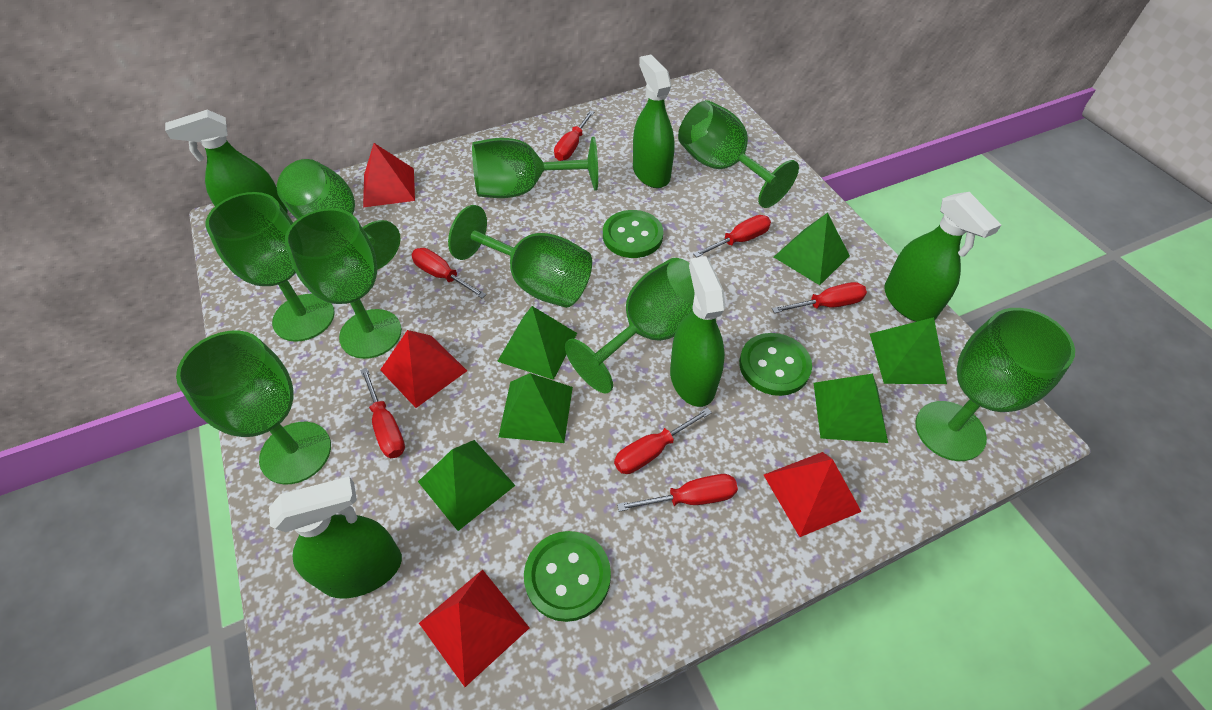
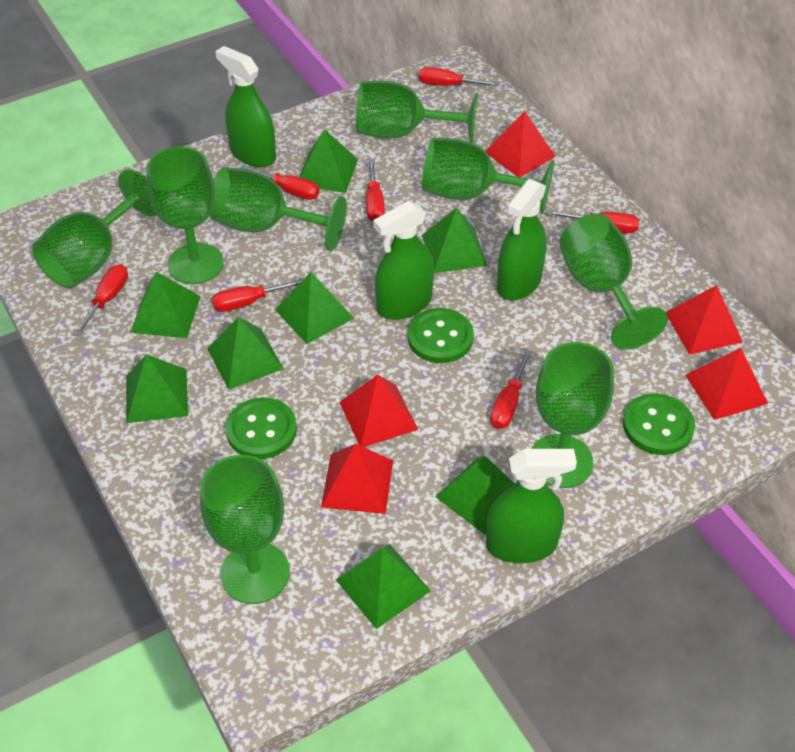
green goblet: 9 -> 8
green pyramid: 6 -> 8
green spray bottle: 5 -> 4
red pyramid: 4 -> 5

